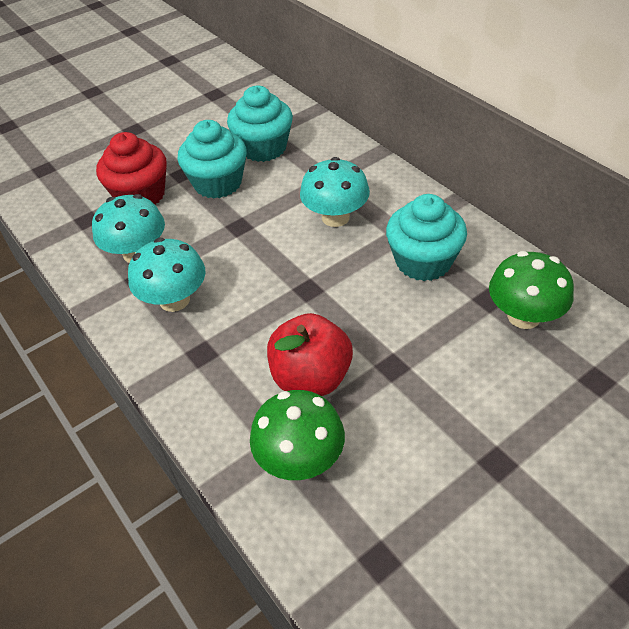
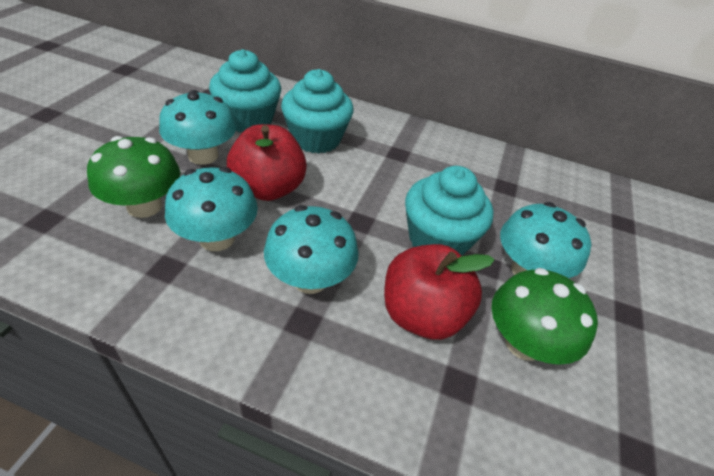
red apple: 1 -> 2
red cupcake: 1 -> 0
turquoise mushroom: 3 -> 4

